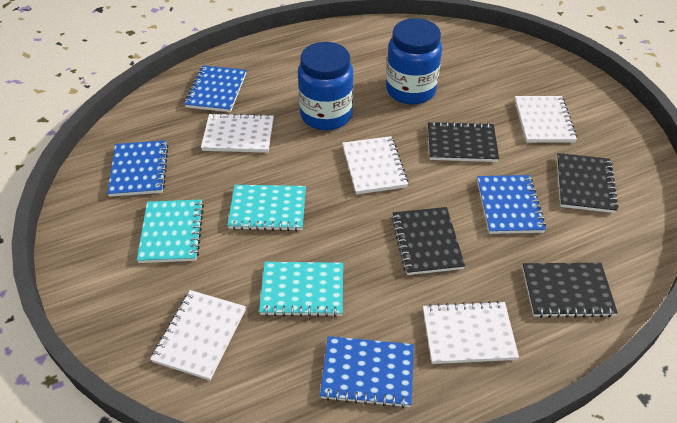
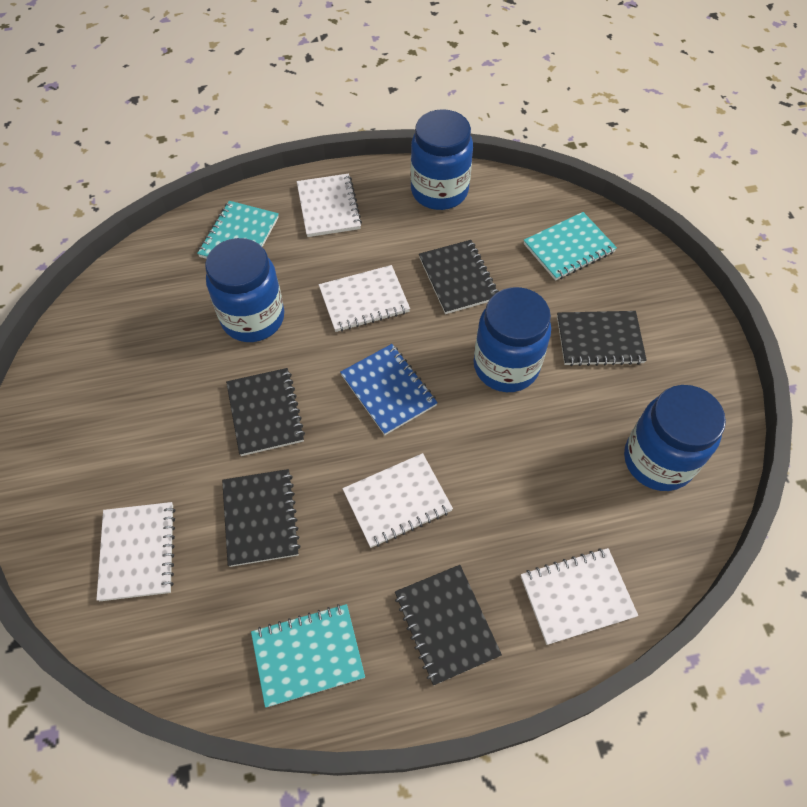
black notebook: 4 -> 5
blue jar: 2 -> 4
blue notebook: 4 -> 1

